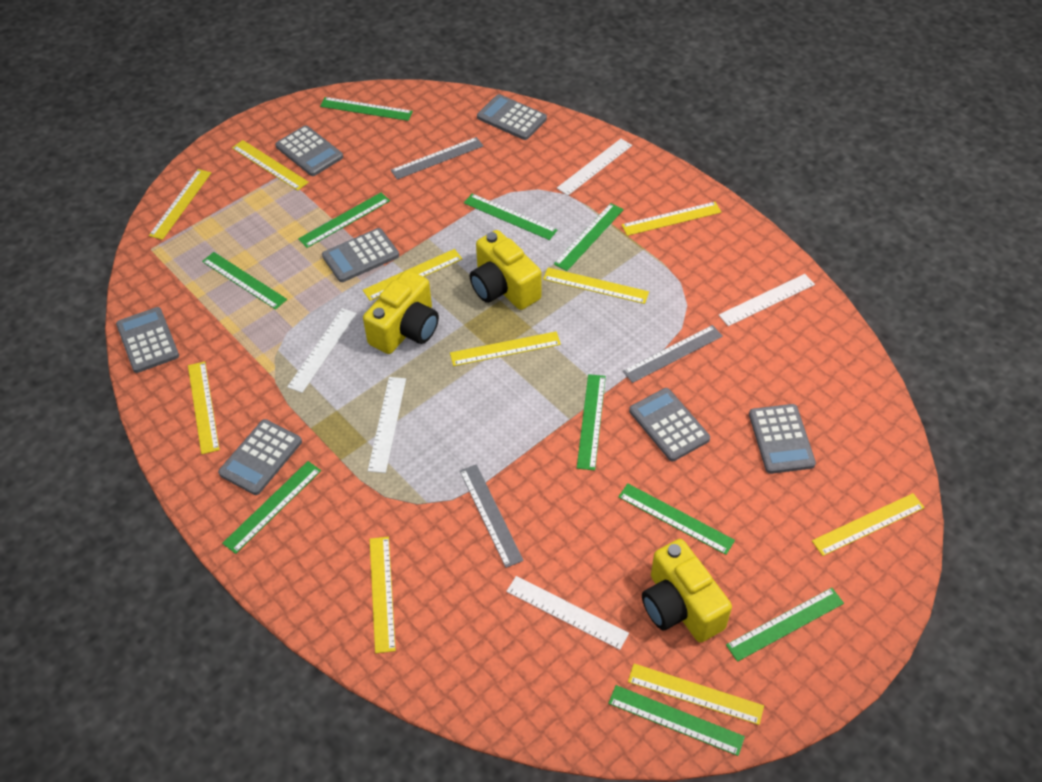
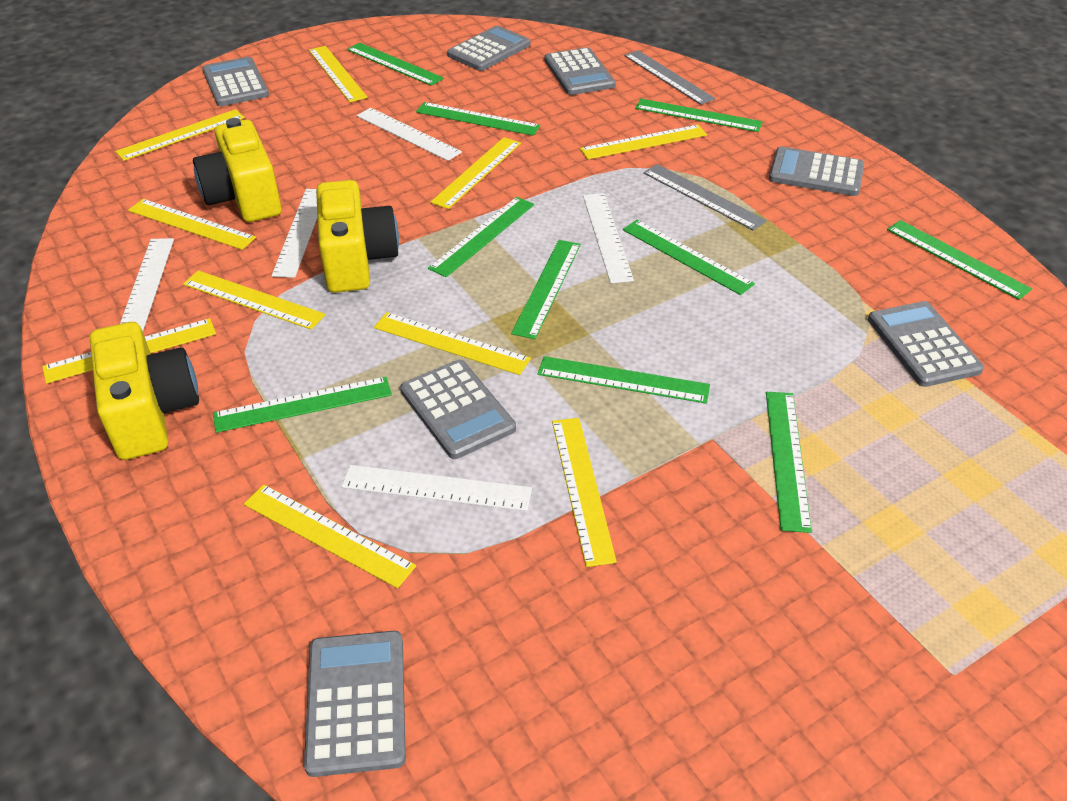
grey ruler: 3 -> 2

